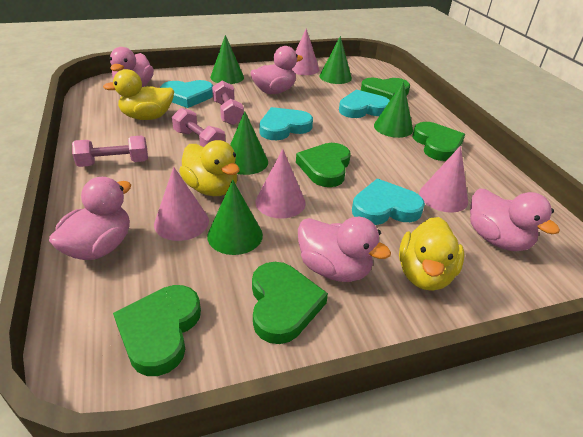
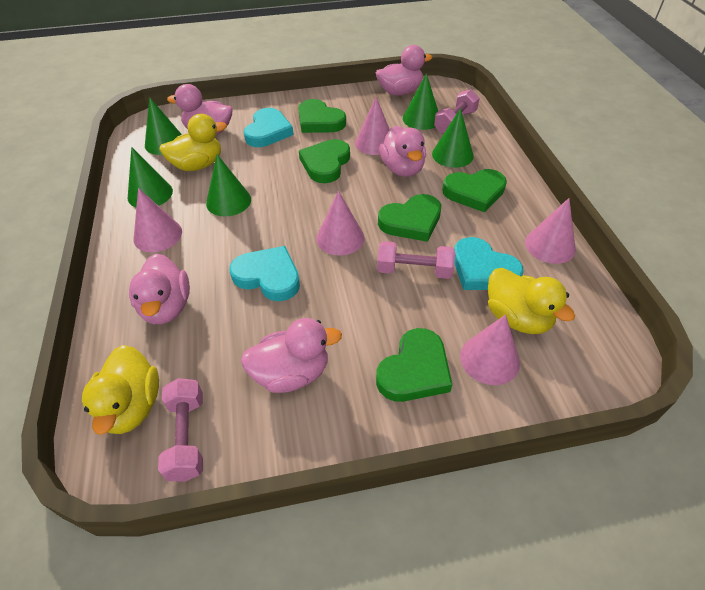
pink cone: 4 -> 5
turquoise heart: 4 -> 3

